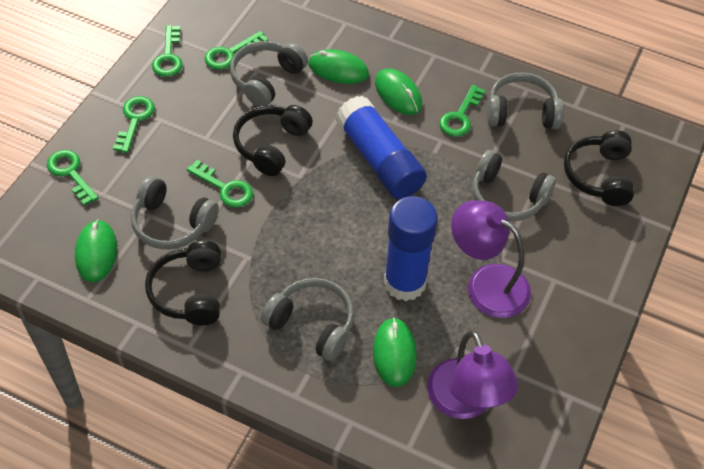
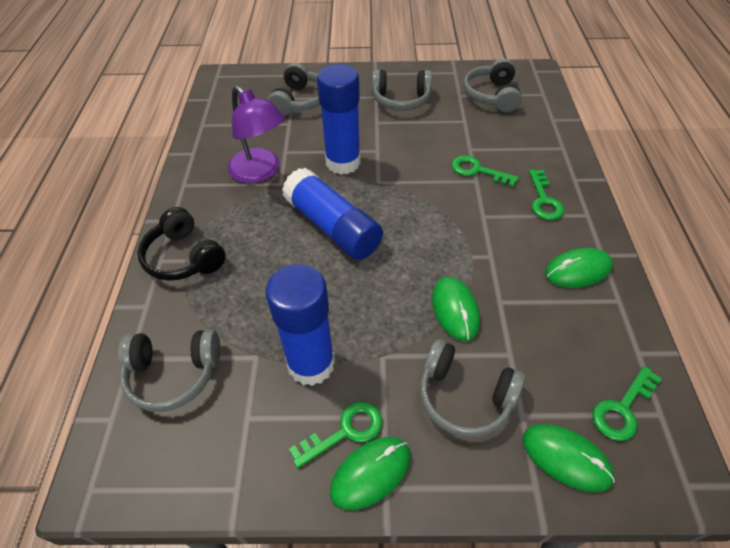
black headphones: 3 -> 1
blue glue stick: 2 -> 3
green key: 6 -> 4
purple lamp: 2 -> 1

